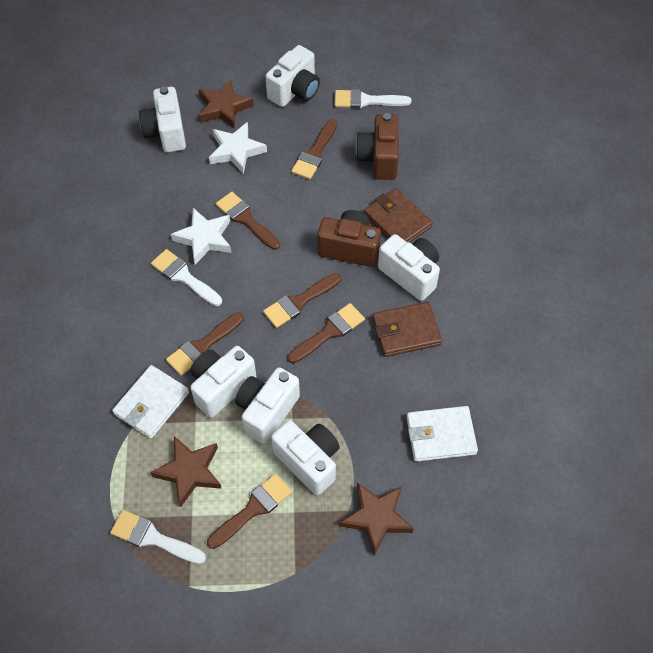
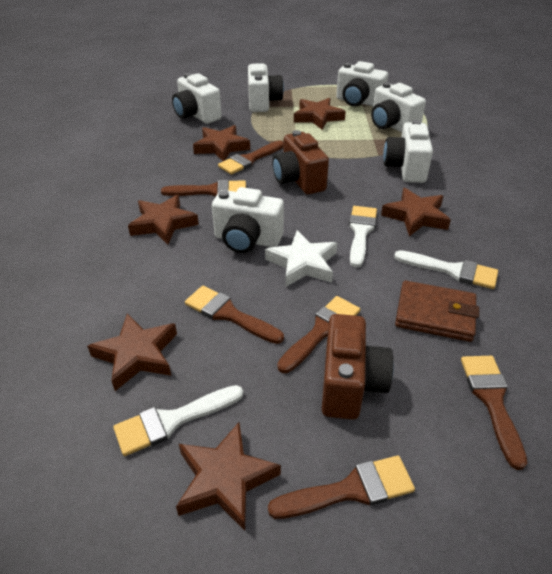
brown star: 3 -> 6
brown wallet: 2 -> 1
white star: 2 -> 1
white wallet: 2 -> 0

